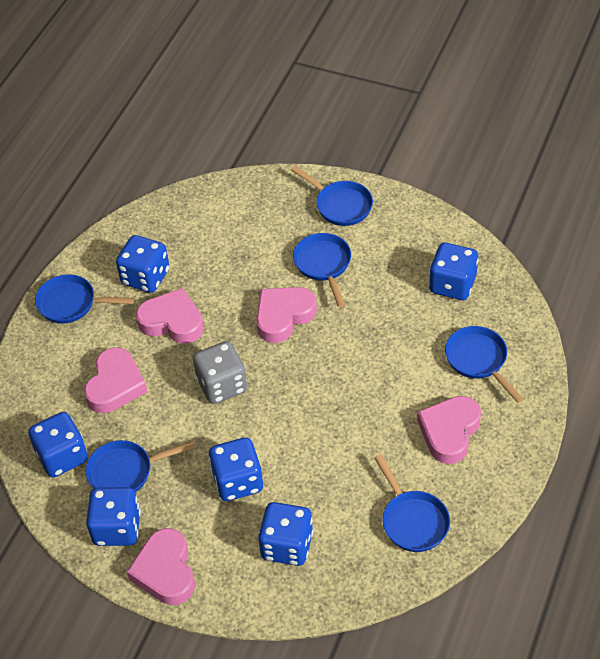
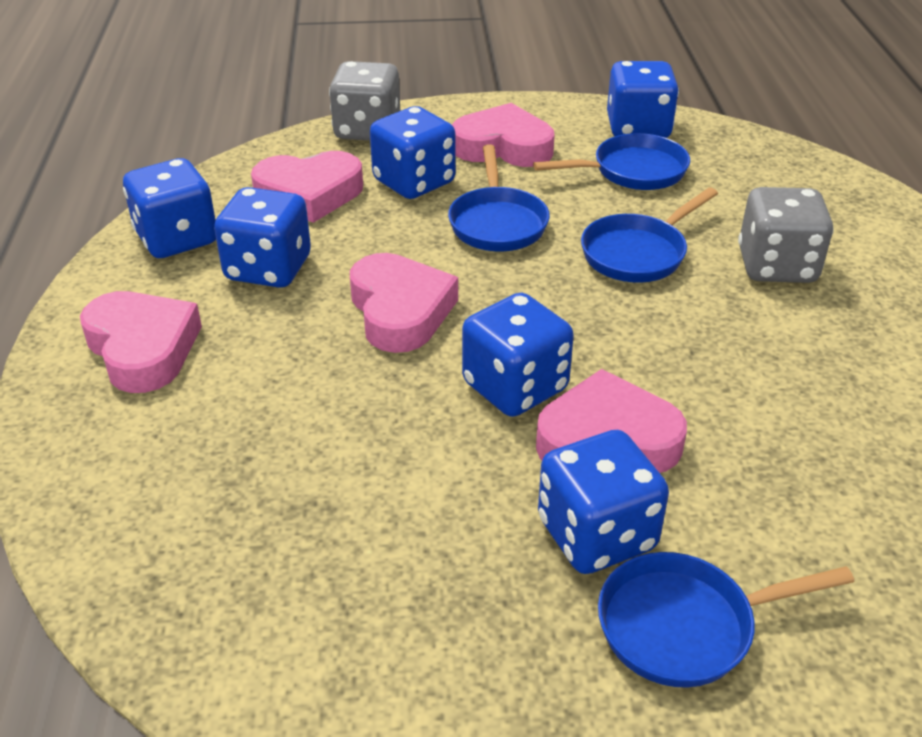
blue pan: 6 -> 4
grey dice: 1 -> 2

